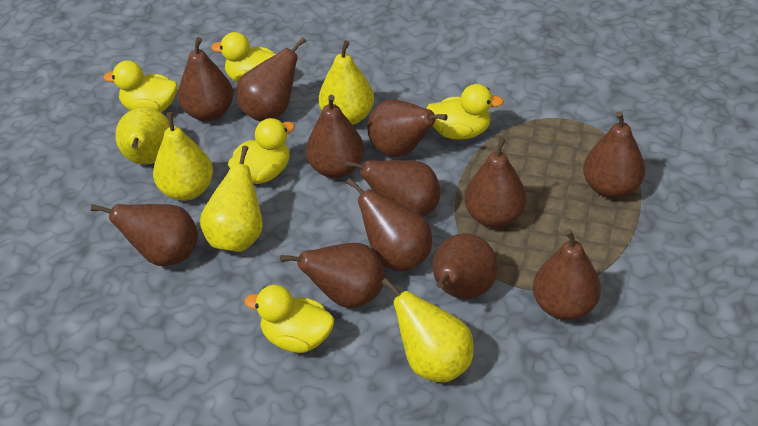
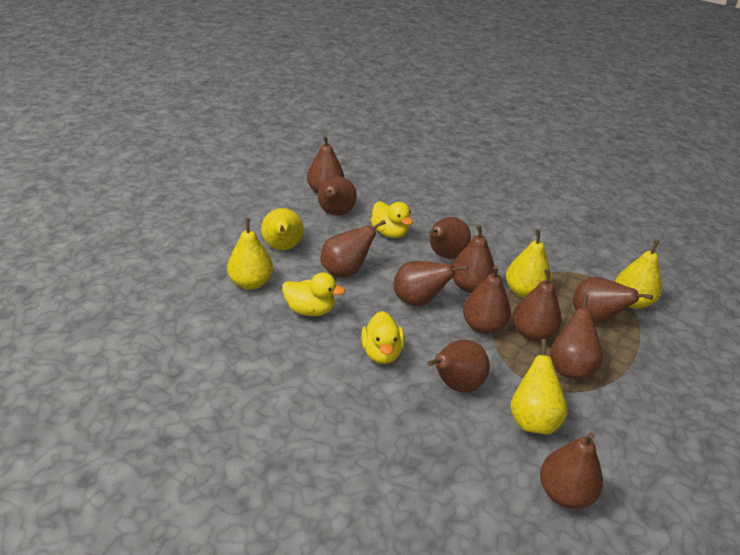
yellow duck: 5 -> 3

